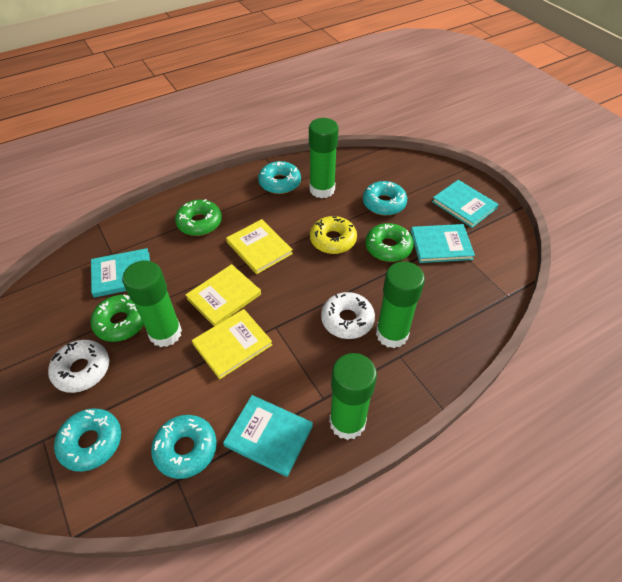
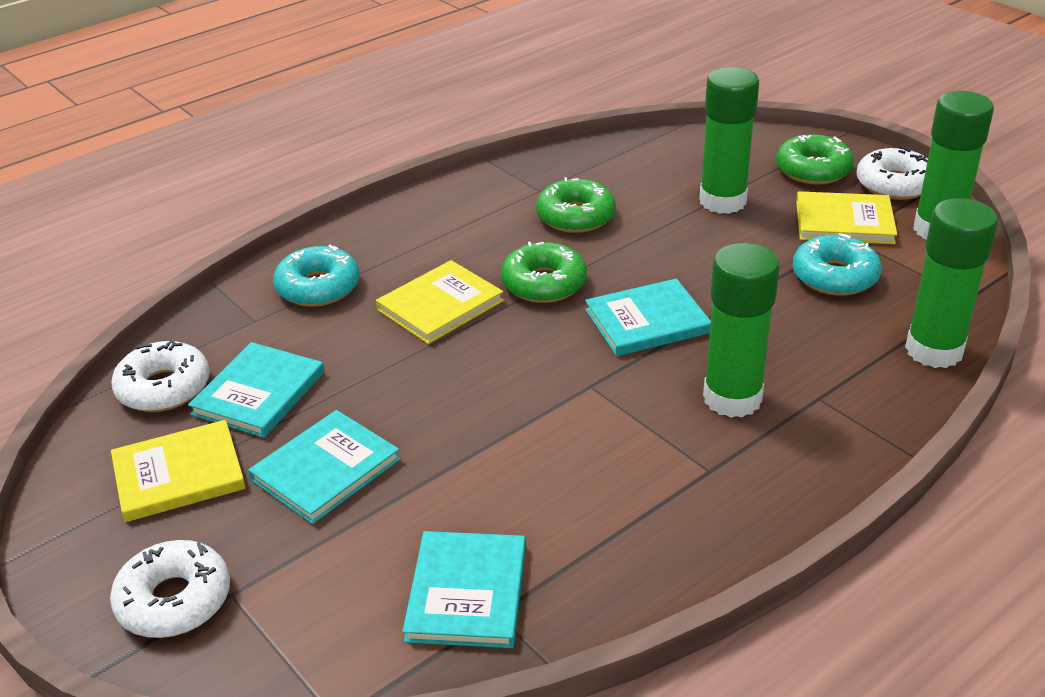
turquoise donut: 4 -> 2
white donut: 2 -> 3
yellow donut: 1 -> 0

